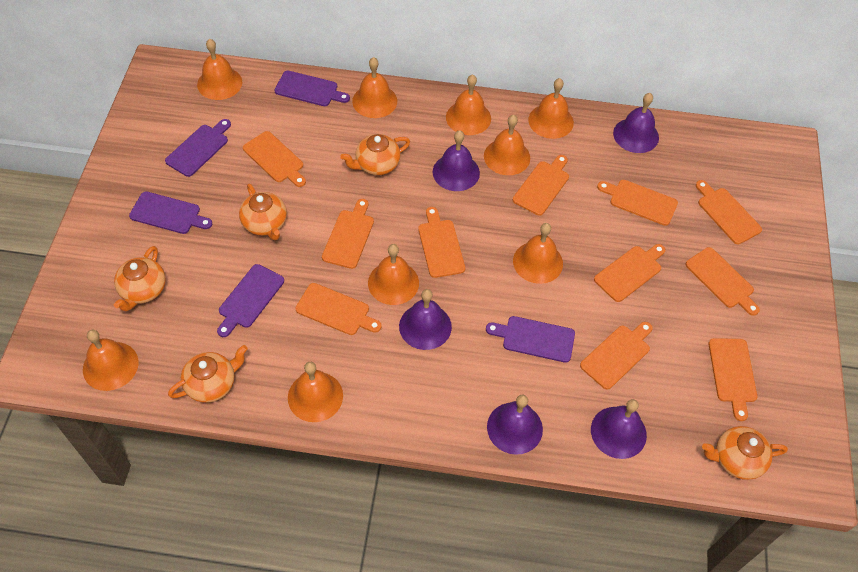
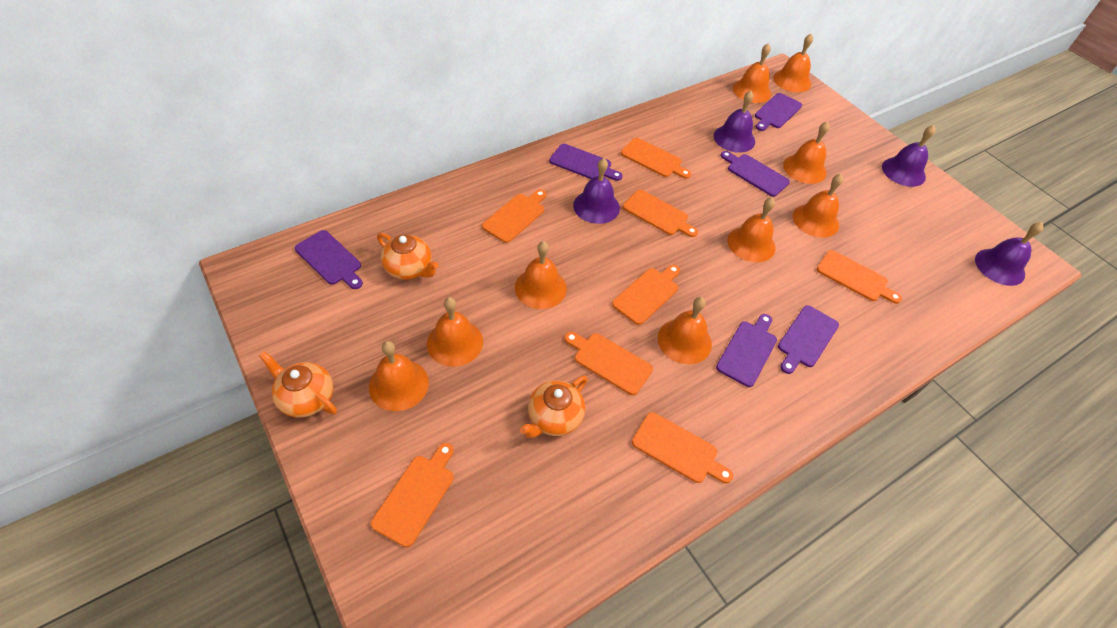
orange cutting board: 11 -> 8
orange teapot: 5 -> 3
purple bell: 5 -> 4
purple cutting board: 5 -> 6

